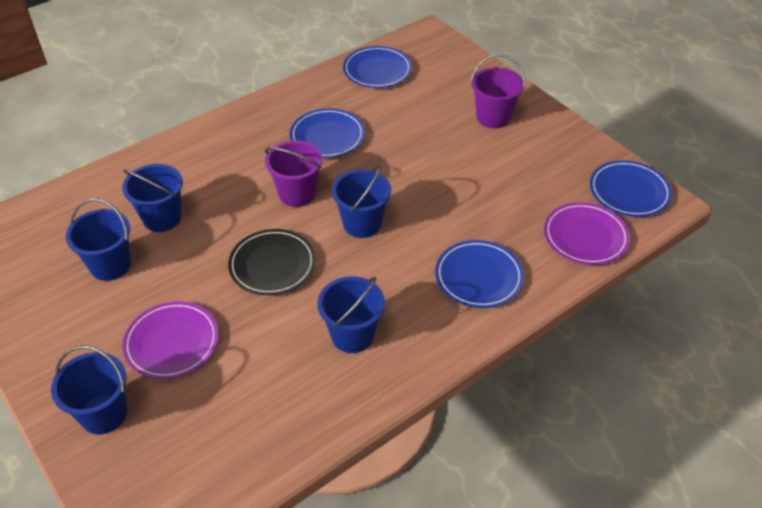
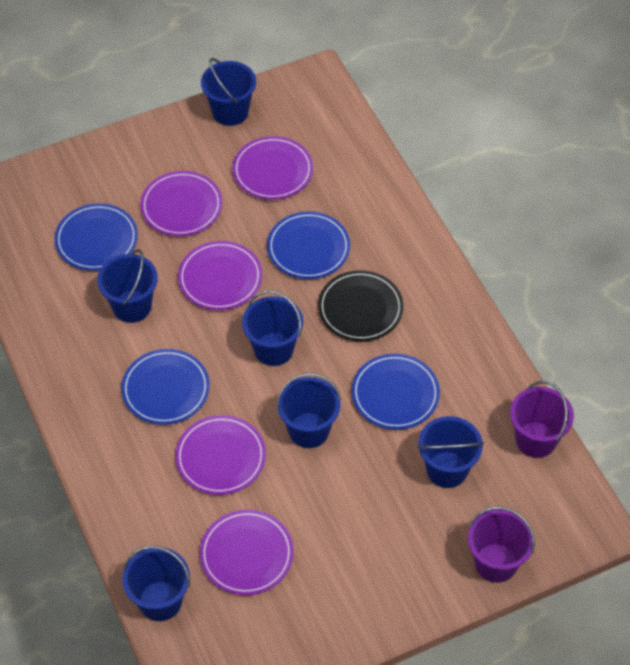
blue bucket: 5 -> 6
purple plate: 2 -> 5

